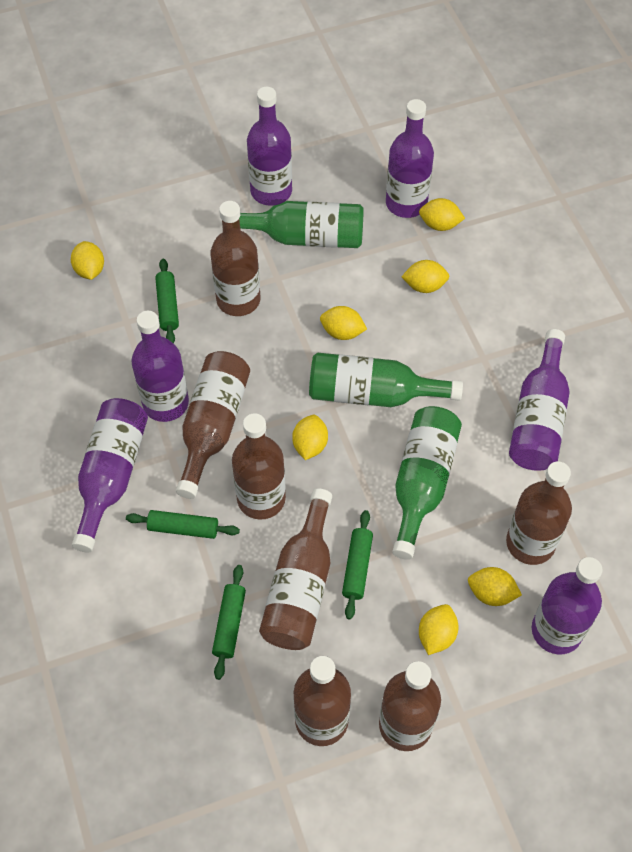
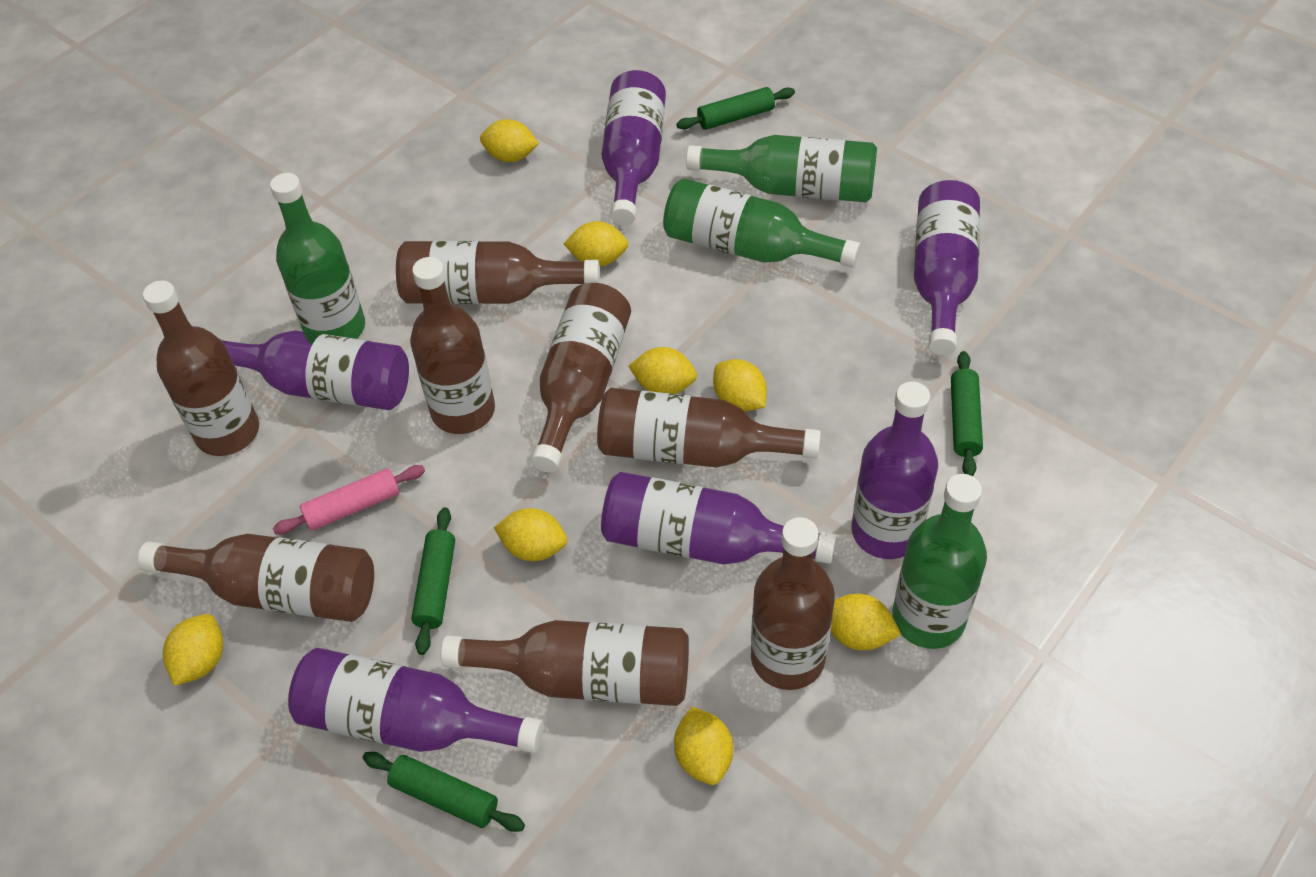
brown bottle: 7 -> 8
green bottle: 3 -> 4
pink rolling pin: 0 -> 1
yellow lemon: 7 -> 8

